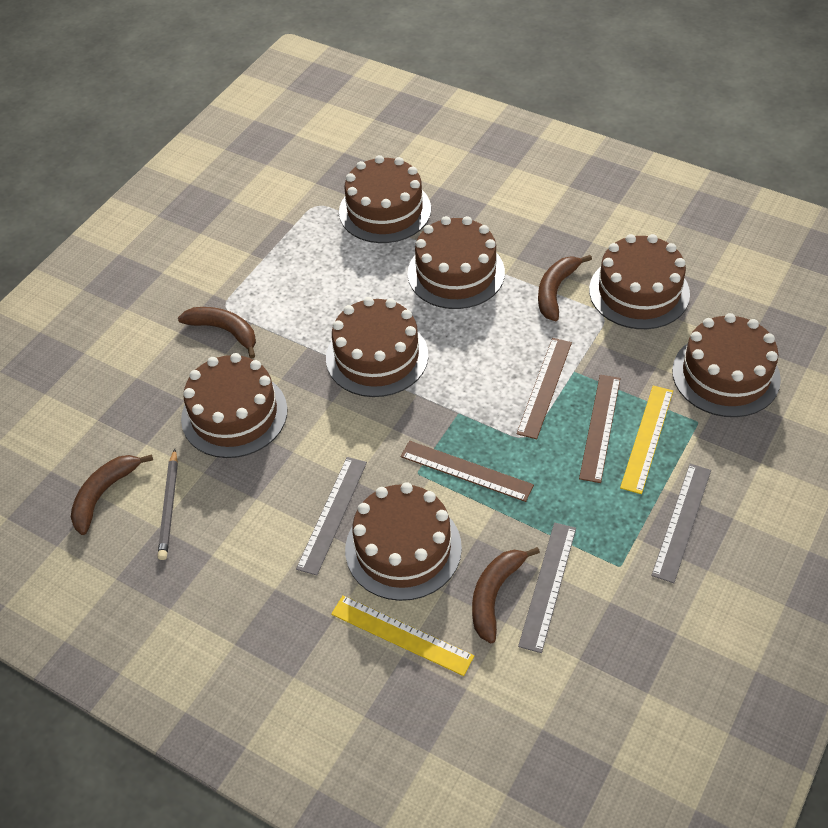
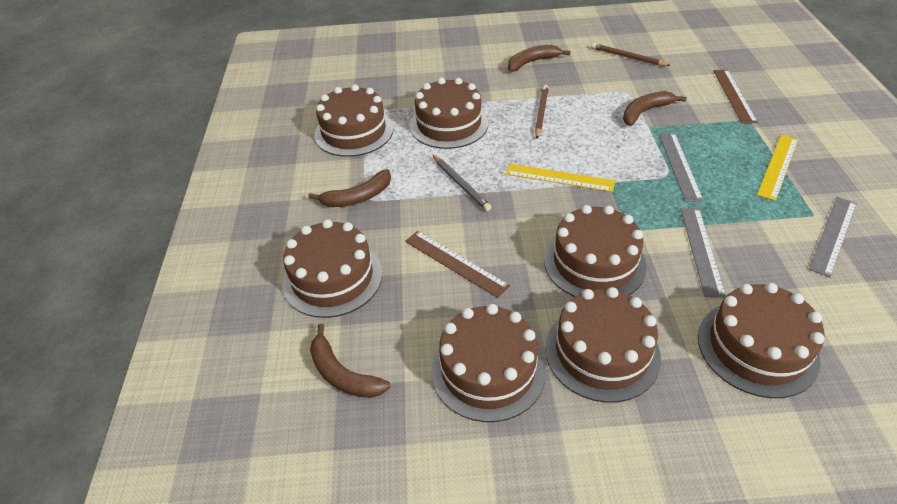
brown pencil: 0 -> 2
brown ruler: 3 -> 2

